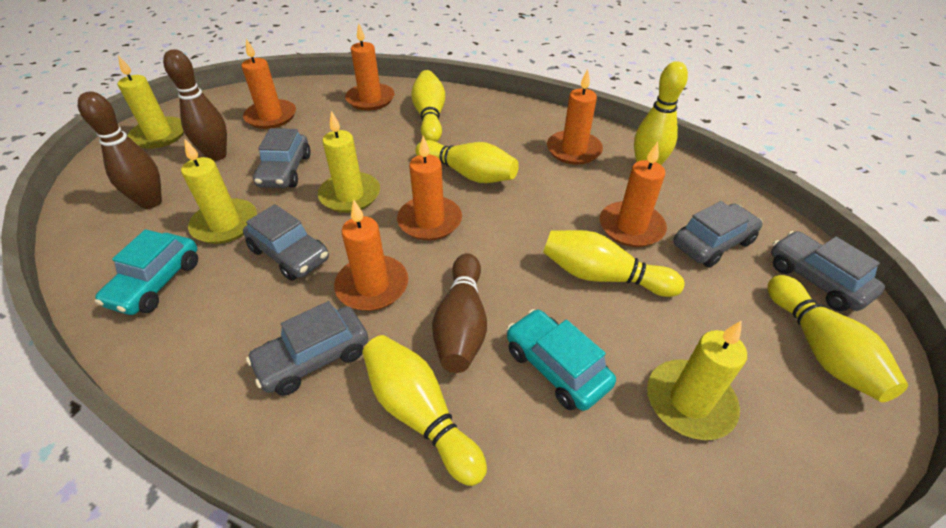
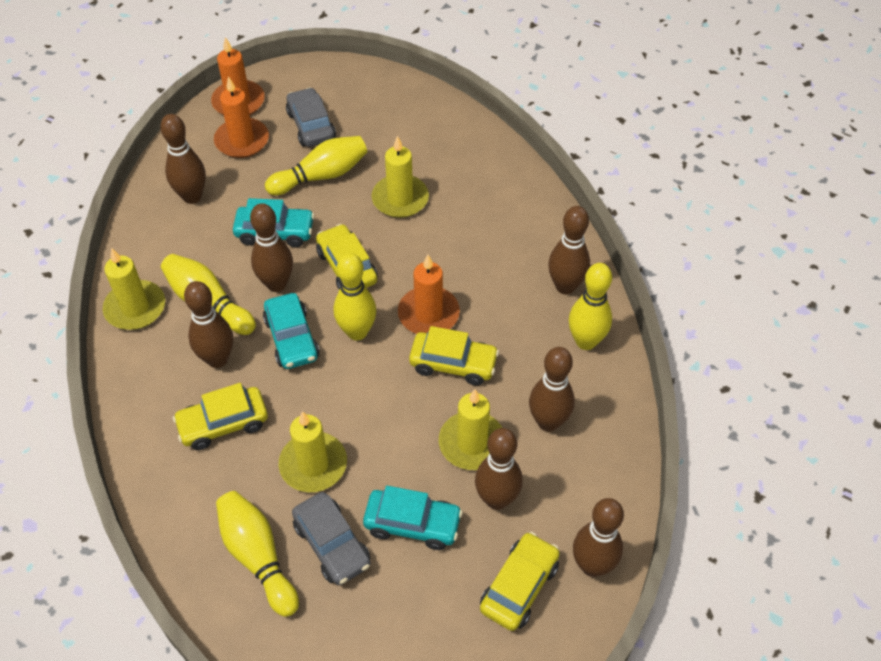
brown bowling pin: 3 -> 7
grey car: 5 -> 2
orange candle: 6 -> 3
turquoise car: 2 -> 3
yellow bowling pin: 6 -> 5
yellow car: 0 -> 4

